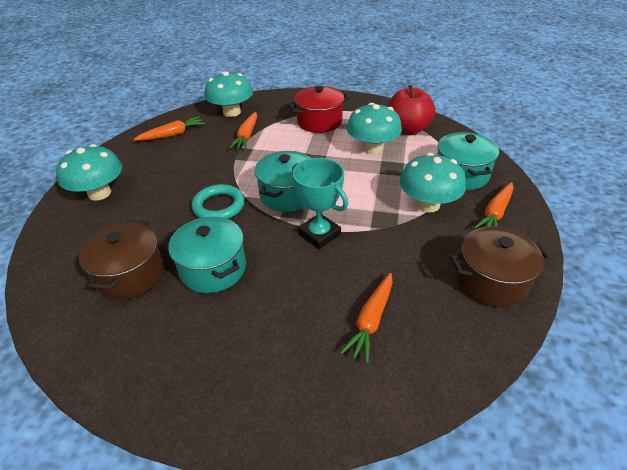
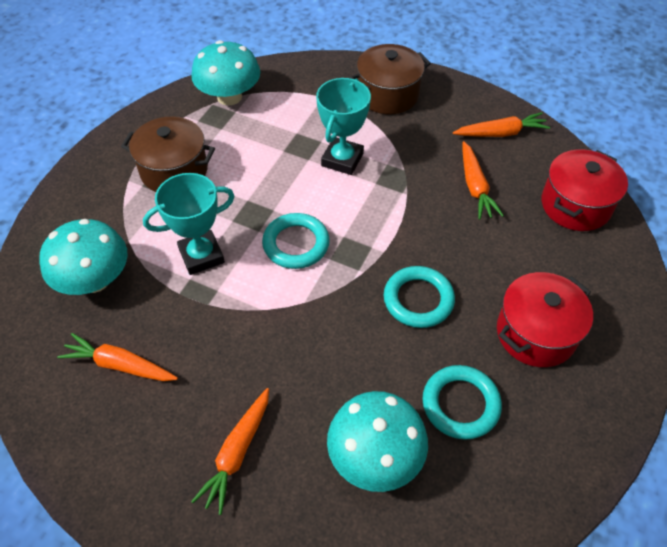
red apple: 1 -> 0
red pot: 1 -> 2
turquoise mushroom: 4 -> 3
turquoise pot: 3 -> 0
turquoise ring: 1 -> 3
turquoise trophy: 1 -> 2

